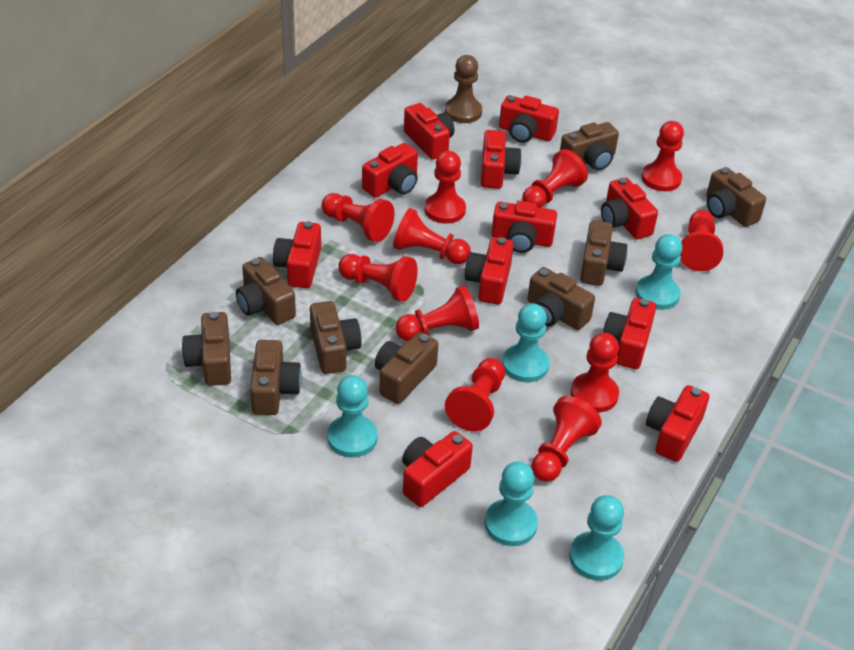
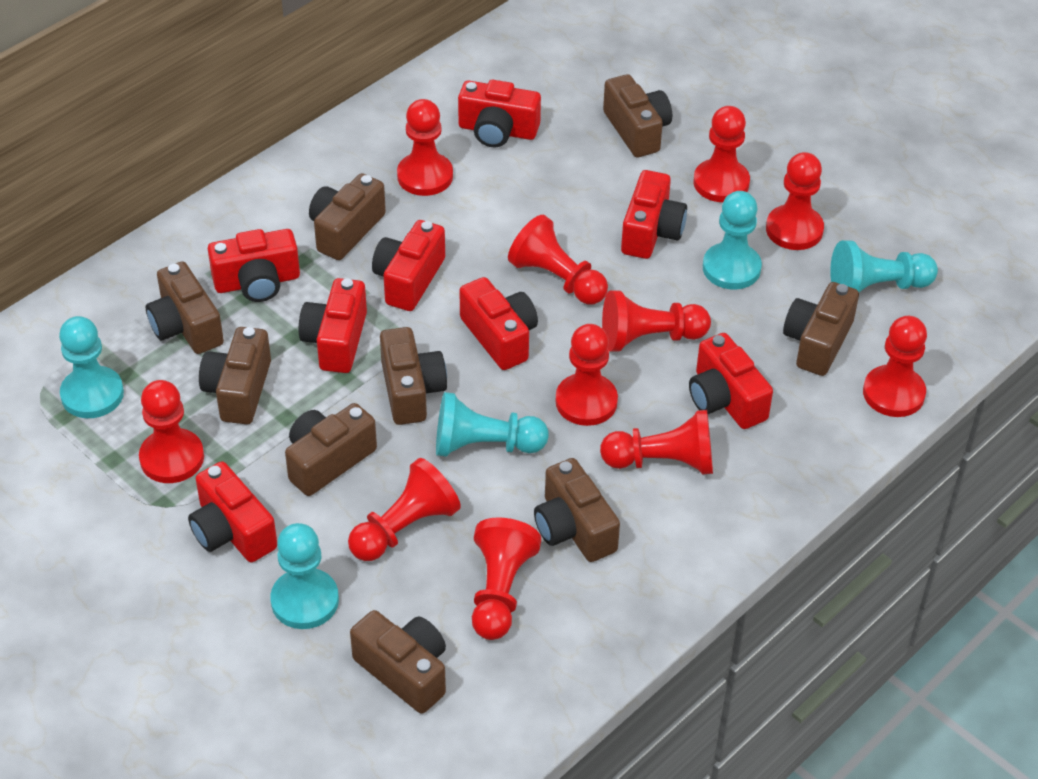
brown pawn: 1 -> 0
red camera: 11 -> 8

